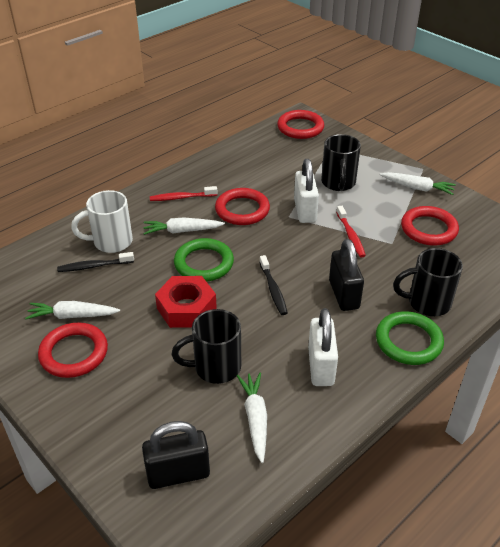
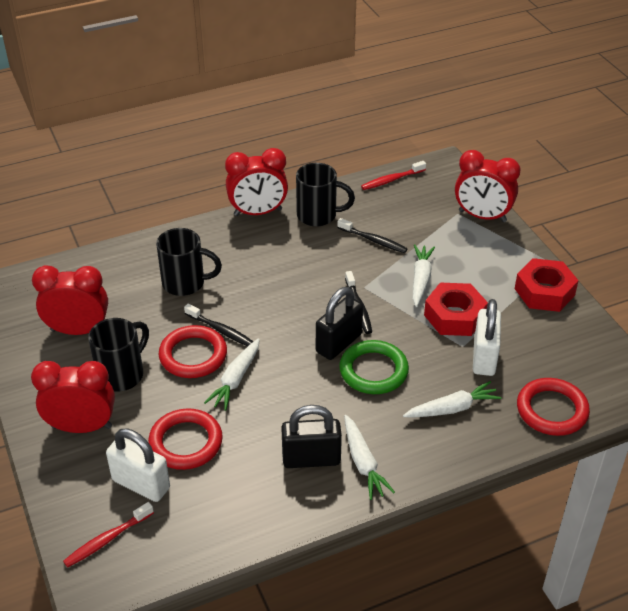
black toothbrush: 2 -> 3
green ring: 2 -> 1
red clock: 0 -> 4
red nut: 1 -> 2
red ring: 4 -> 3
white mug: 1 -> 0

